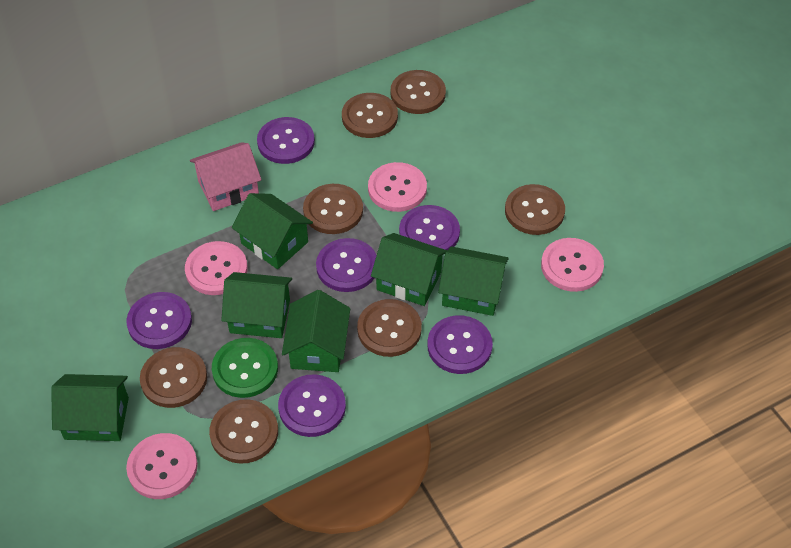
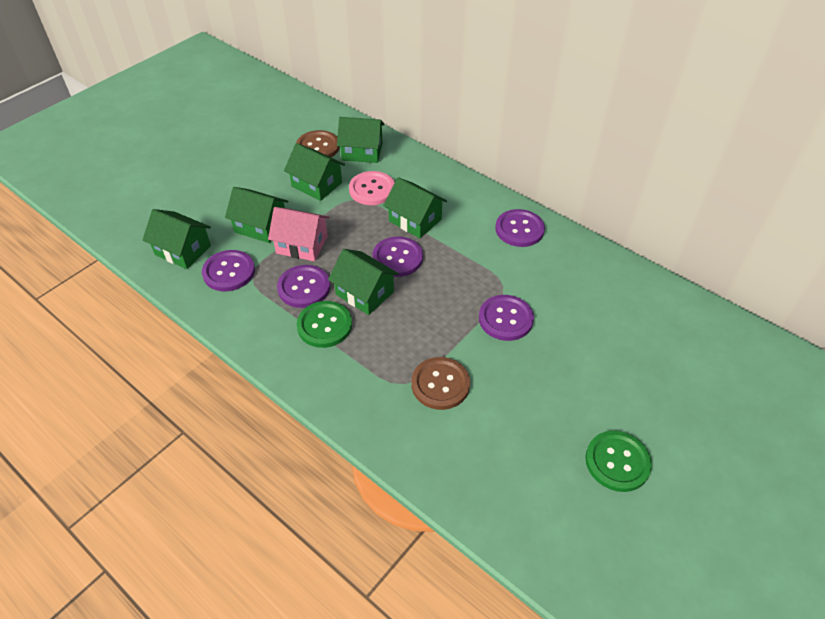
brown button: 7 -> 2
green button: 1 -> 2
pink button: 4 -> 1
purple button: 6 -> 5

